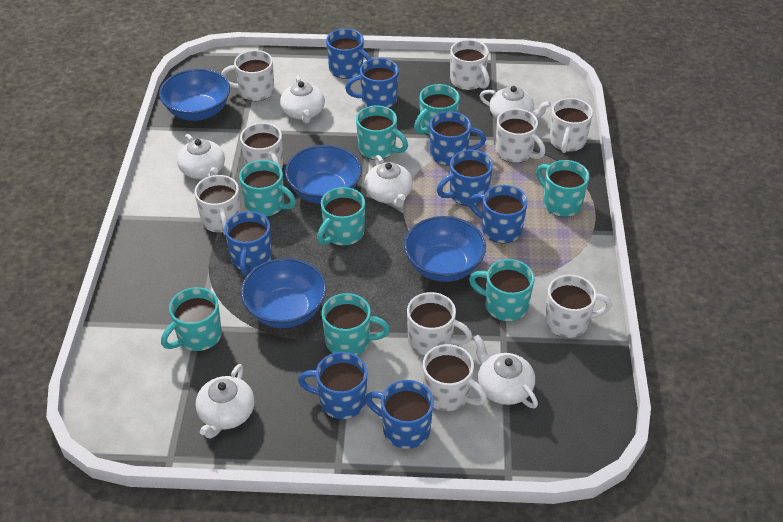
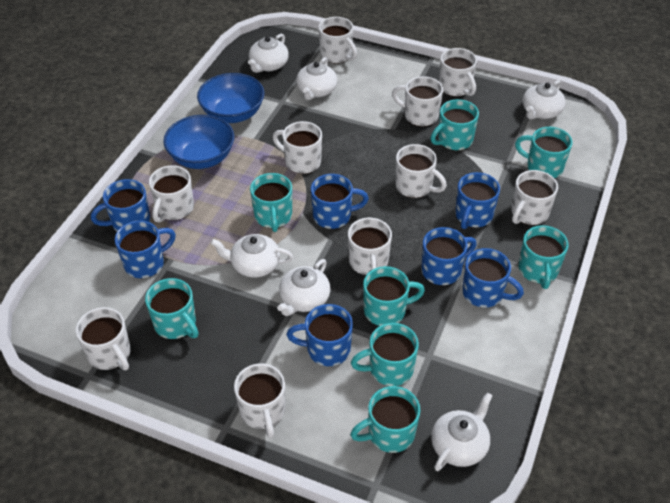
blue bowl: 4 -> 2
blue mug: 8 -> 7
white mug: 9 -> 10

